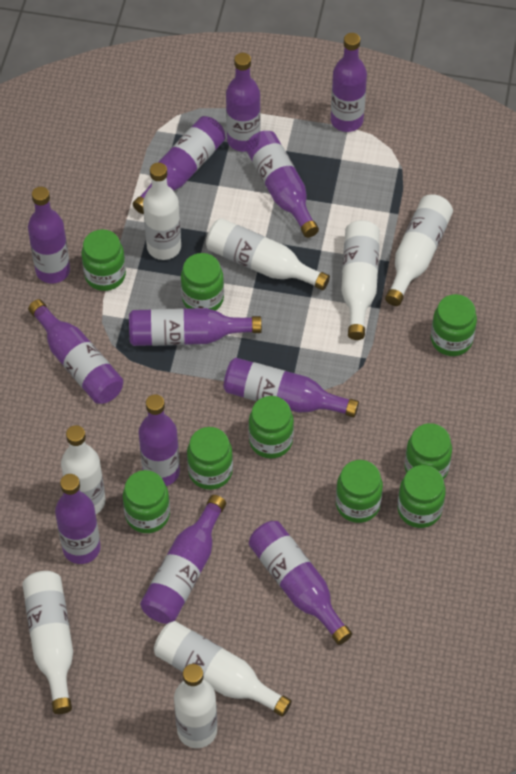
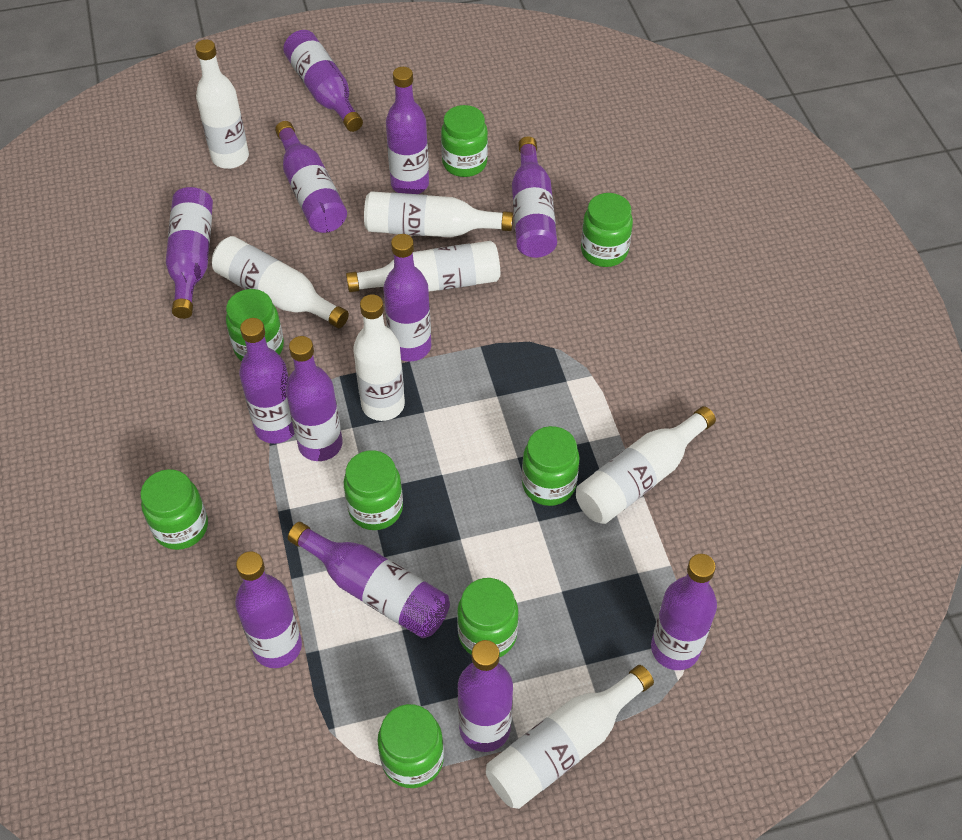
green jar: 9 -> 8
white bottle: 8 -> 7

